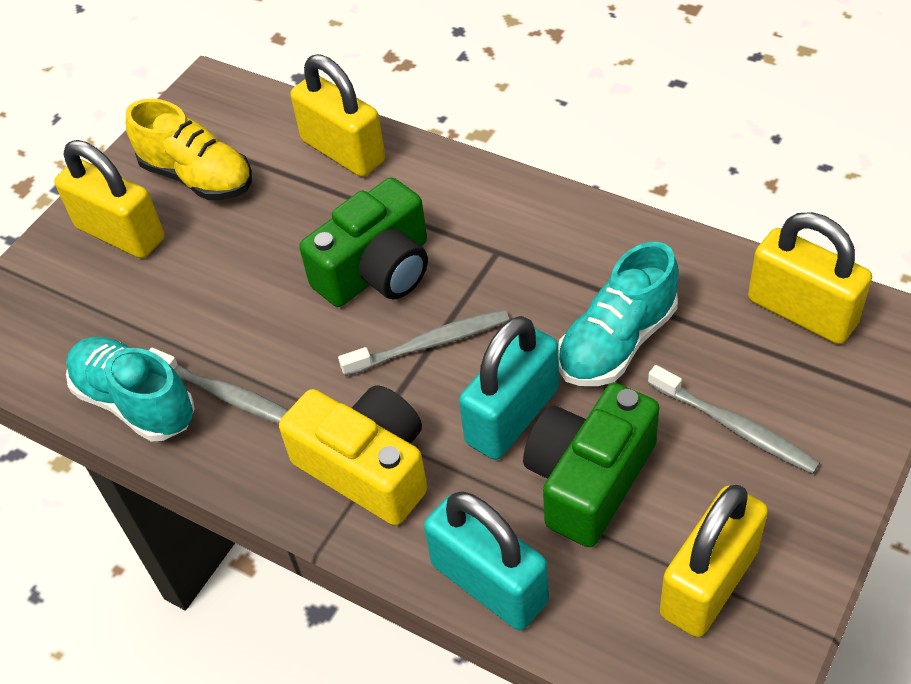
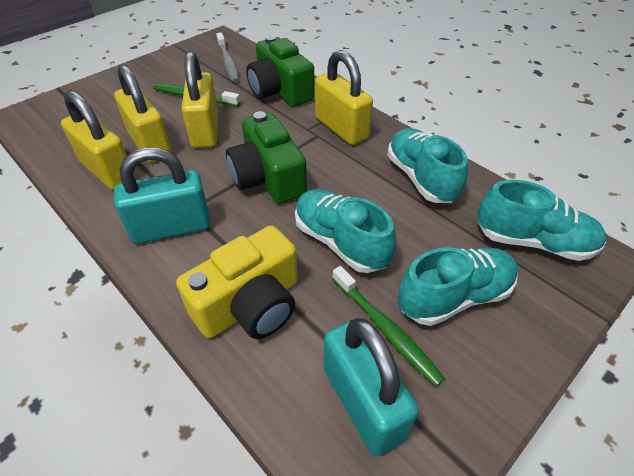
green toothbrush: 0 -> 2
grey toothbrush: 3 -> 1
turquoise shoe: 2 -> 4
yellow shoe: 1 -> 0

